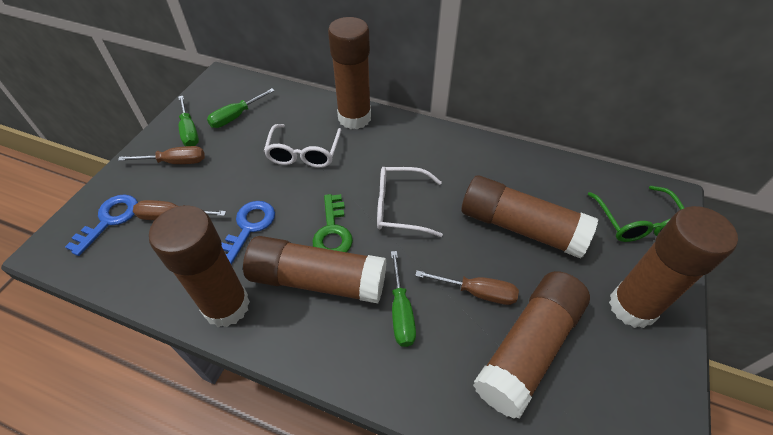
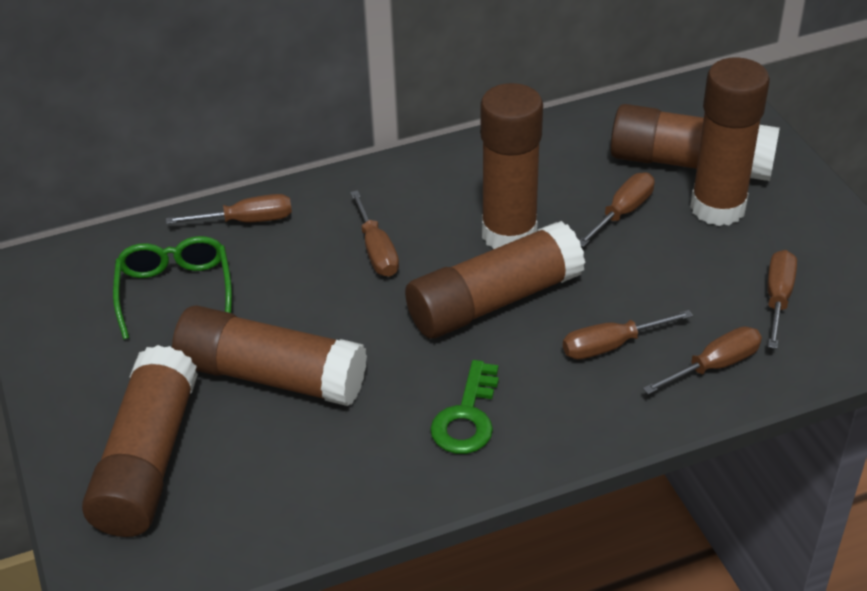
blue key: 2 -> 0
brown screwdriver: 3 -> 6
green screwdriver: 3 -> 0
white glasses: 2 -> 0

